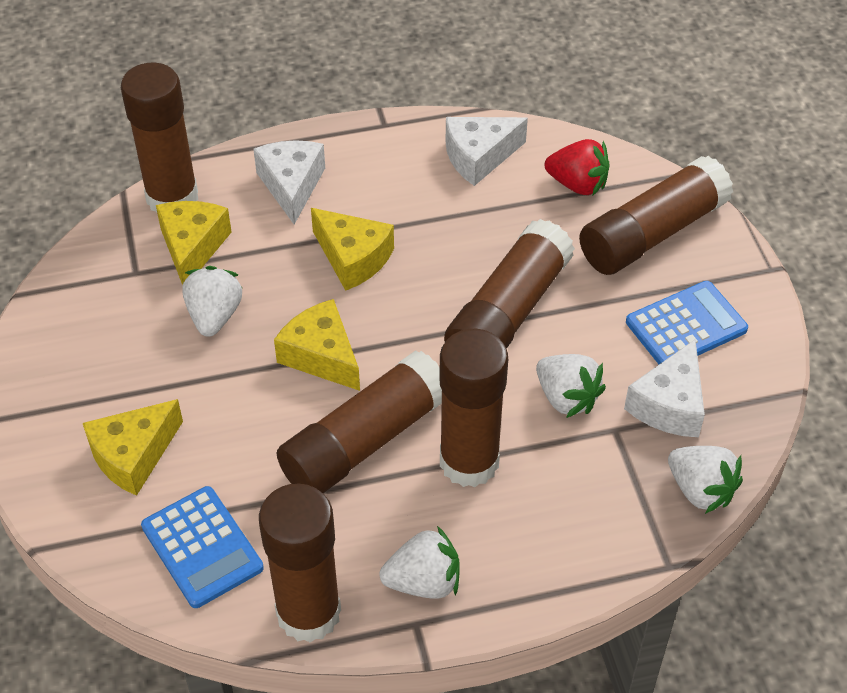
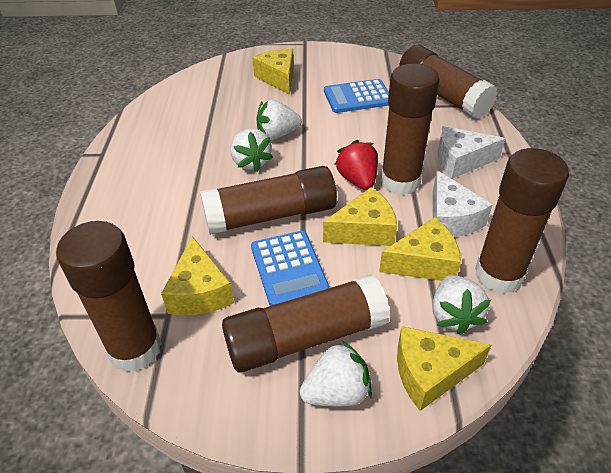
white cheese: 3 -> 2
yellow cheese: 4 -> 5

